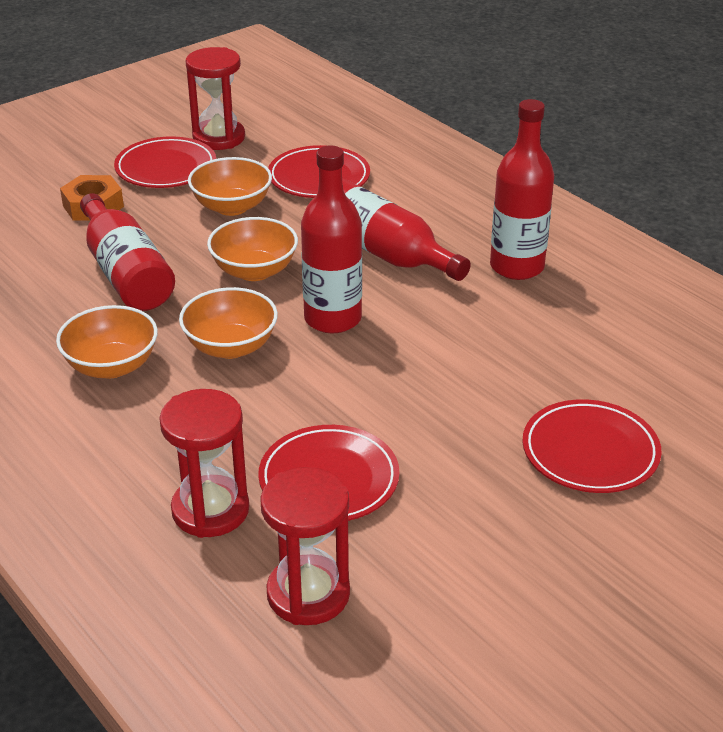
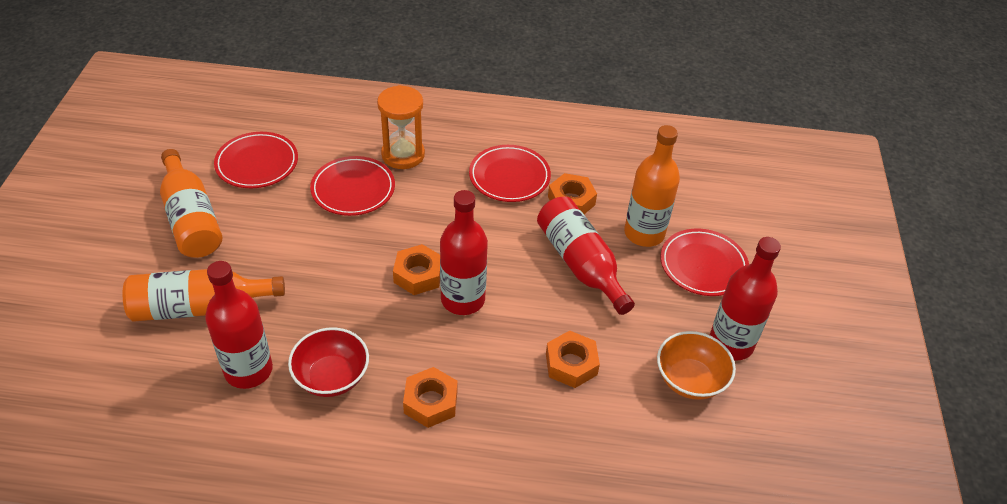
orange bottle: 0 -> 3
orange bowl: 4 -> 1
orange hourglass: 0 -> 1
orange nut: 1 -> 4
red bowl: 0 -> 1
red hourglass: 3 -> 0

